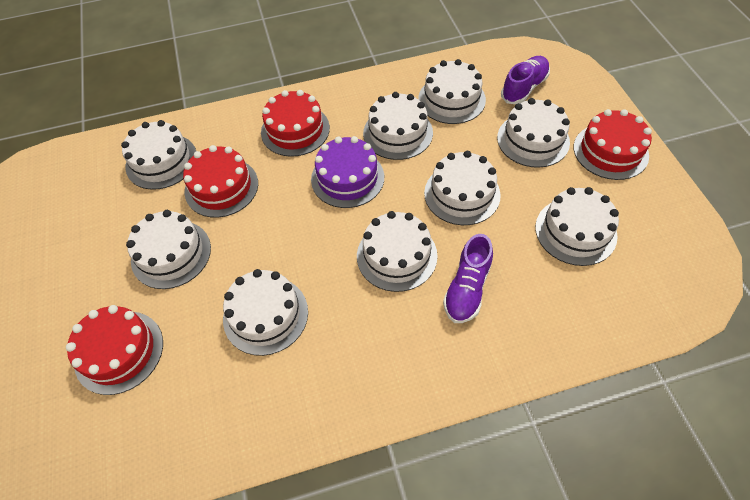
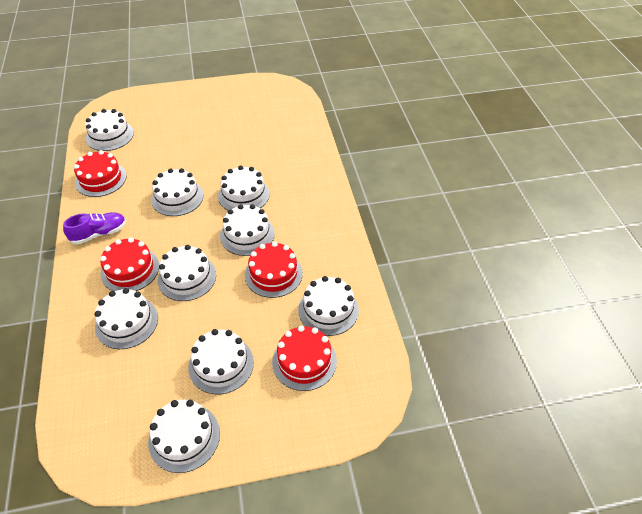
purple cake: 1 -> 0
purple shoe: 2 -> 1

